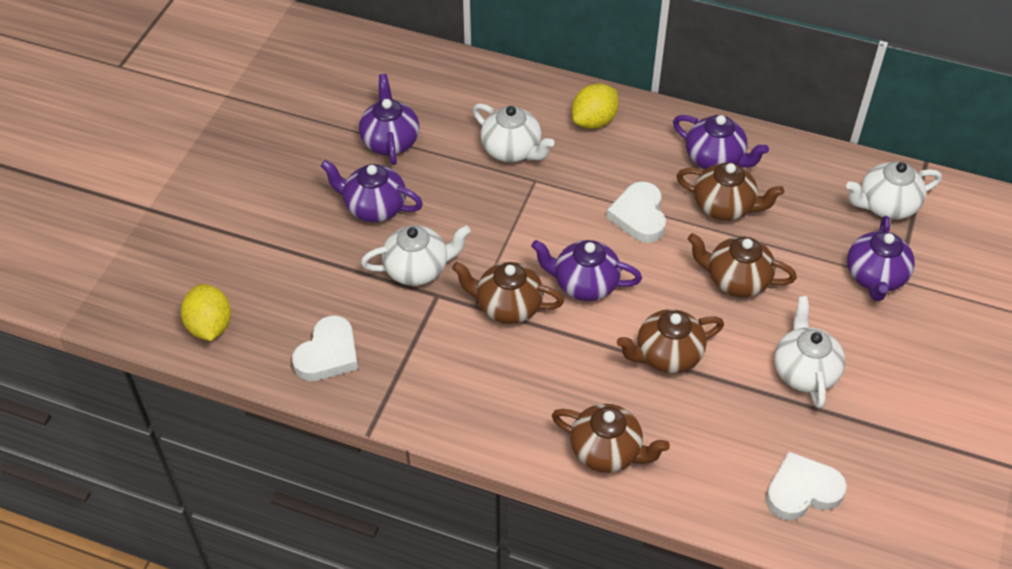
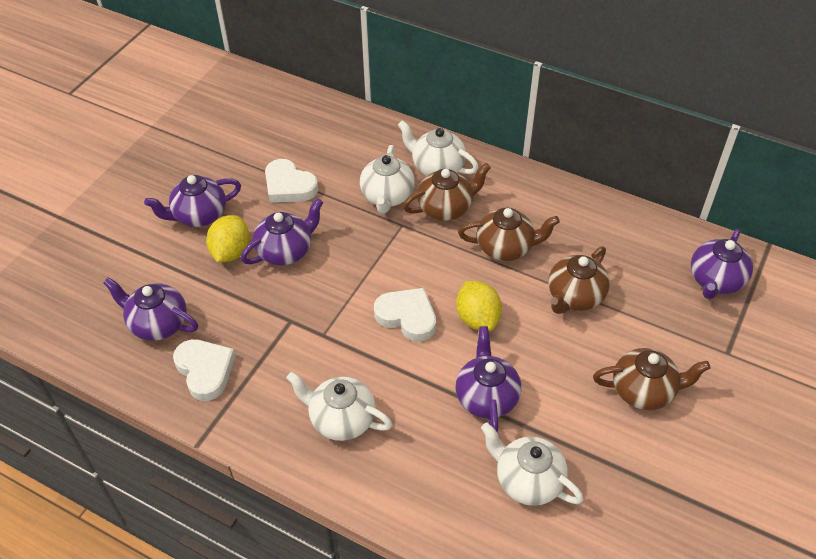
brown teapot: 5 -> 4

